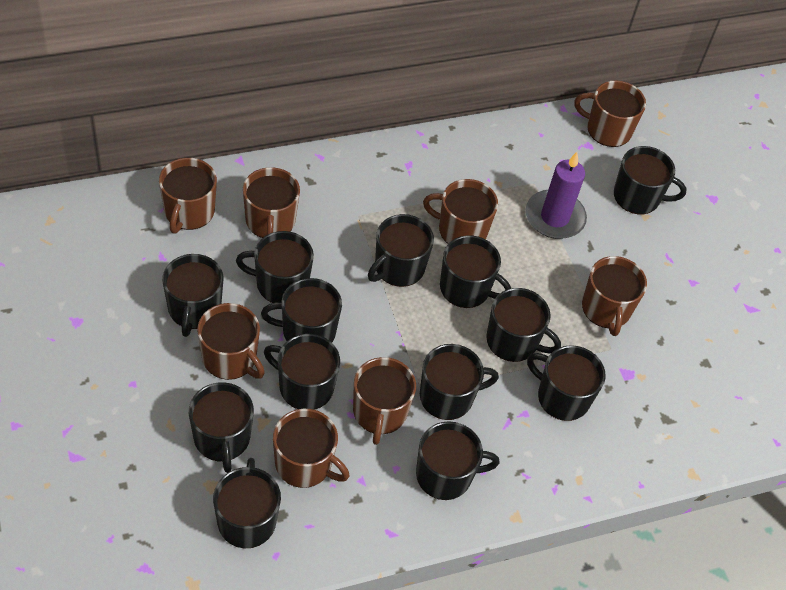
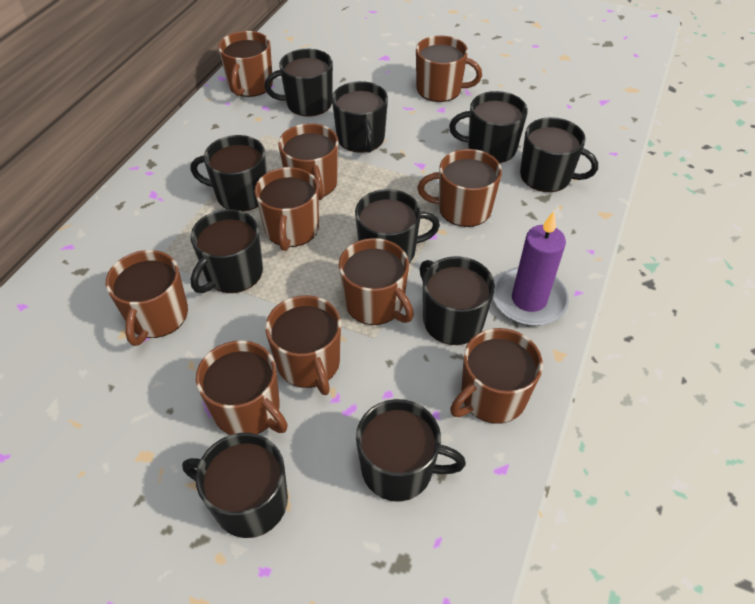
black mug: 13 -> 10
brown mug: 8 -> 10

